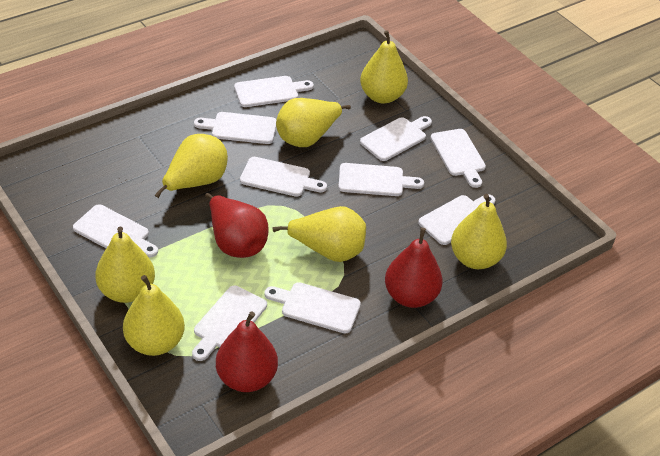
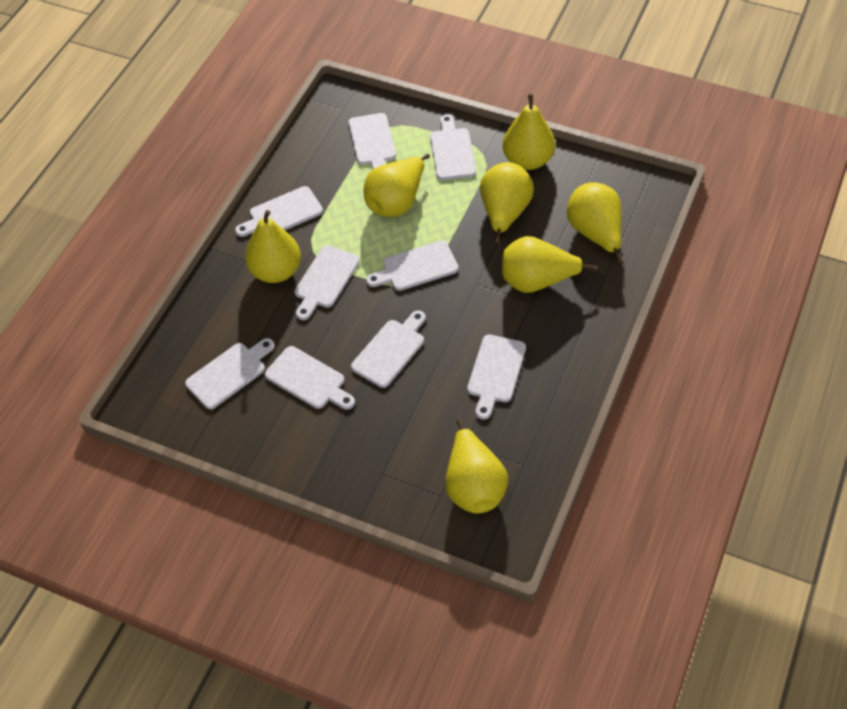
red pear: 3 -> 0
white cutting board: 10 -> 9

